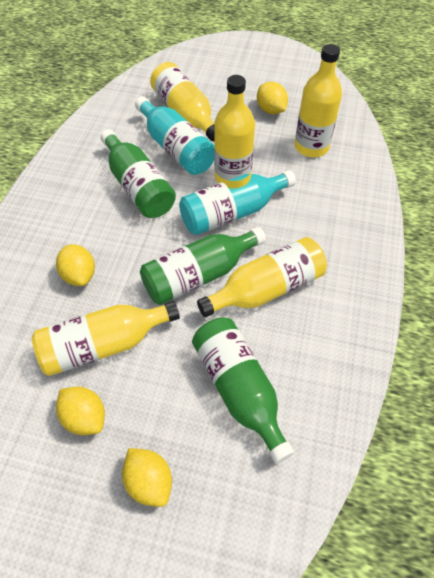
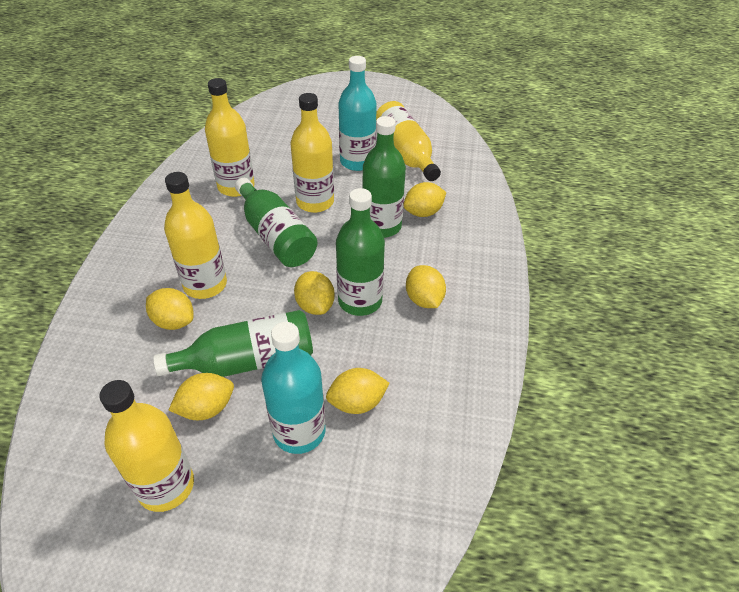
green bottle: 3 -> 4
yellow lemon: 4 -> 6

